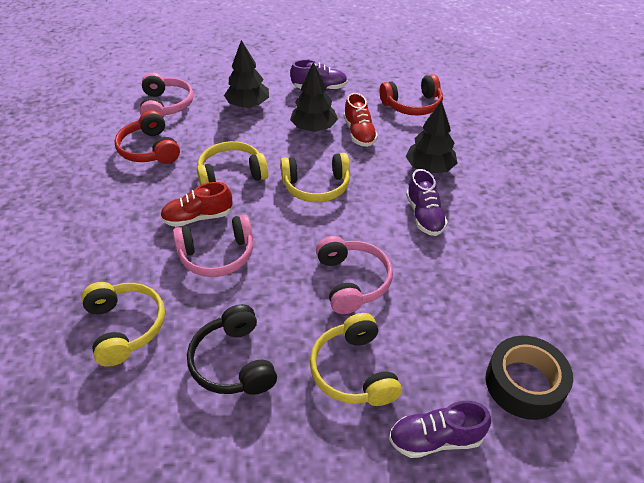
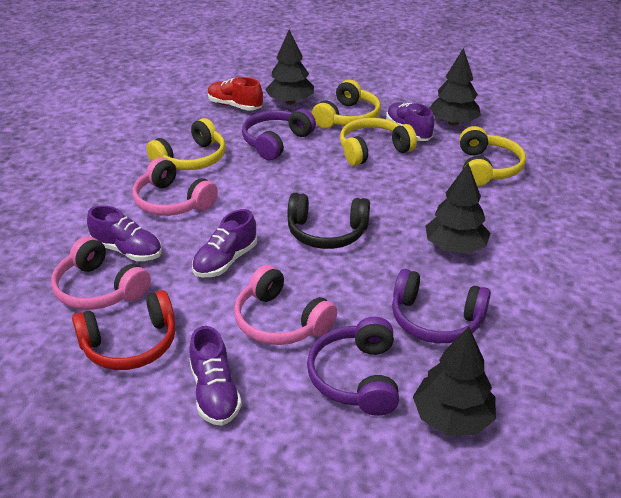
black tape: 1 -> 0
black tree: 3 -> 4
purple headphones: 0 -> 3
purple shoe: 3 -> 4
red headphones: 2 -> 1
red shoe: 2 -> 1

